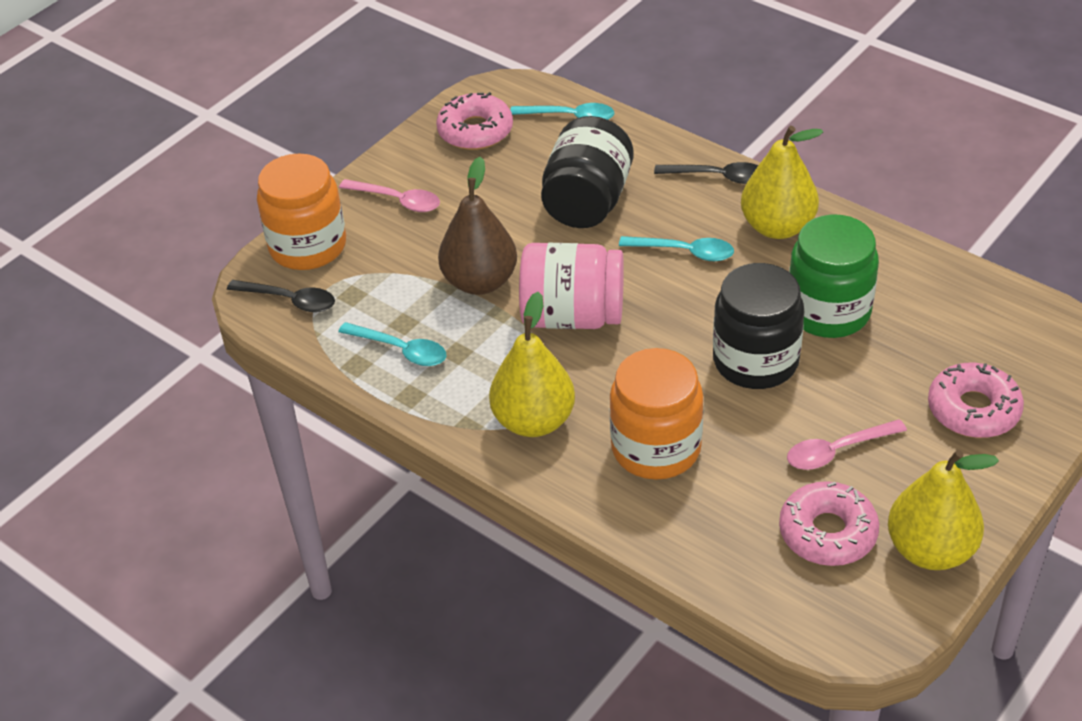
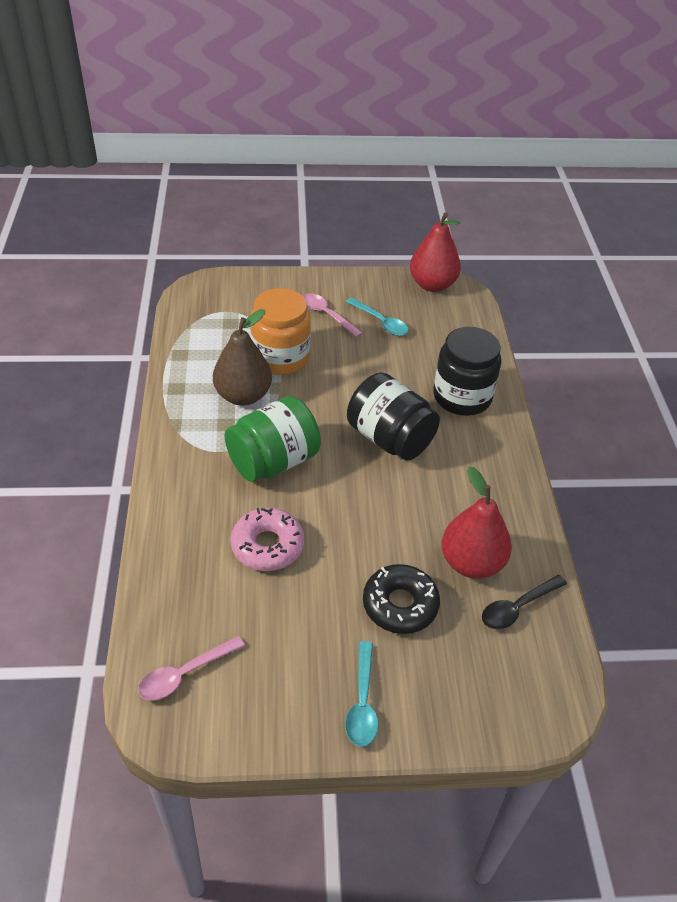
black donut: 0 -> 1
black spoon: 2 -> 1
orange jar: 2 -> 1
pink donut: 3 -> 1
pink jar: 1 -> 0
red pear: 0 -> 2
turquoise spoon: 3 -> 2
yellow pear: 3 -> 0

